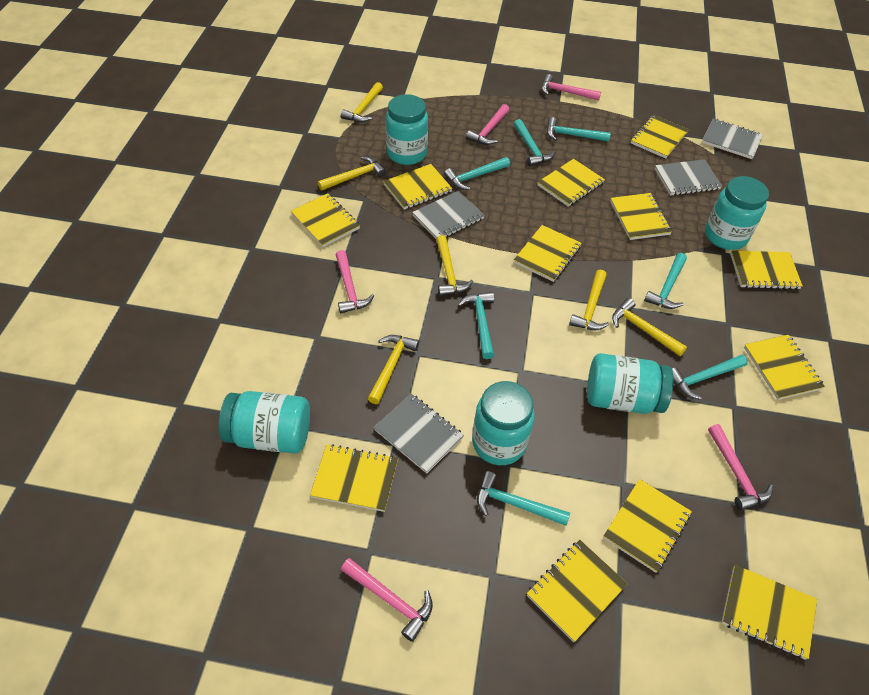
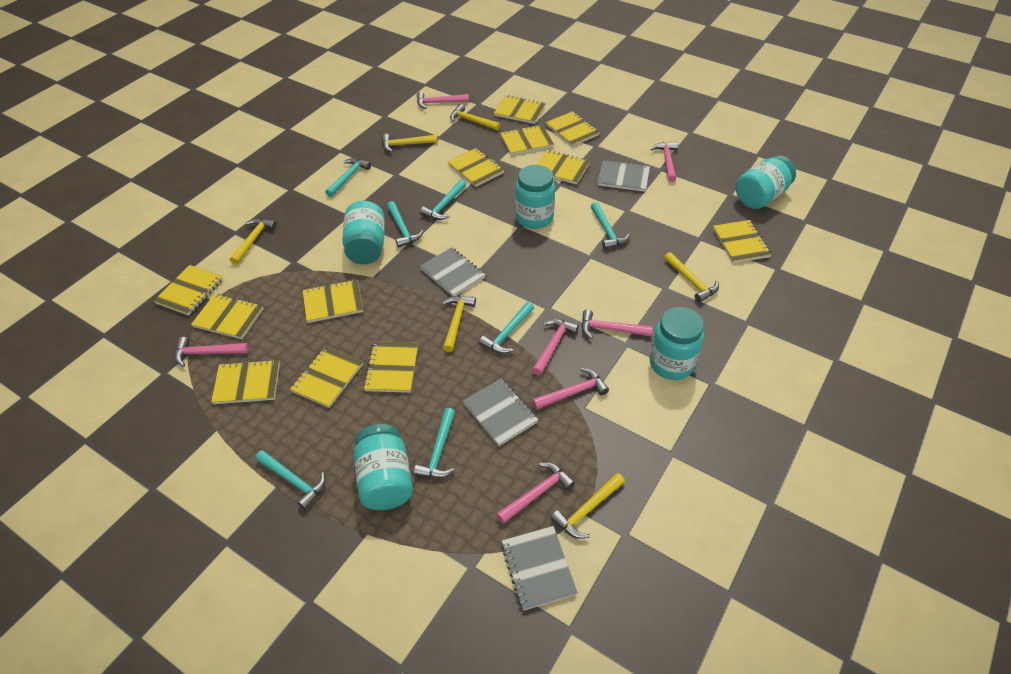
pink hammer: 5 -> 7

